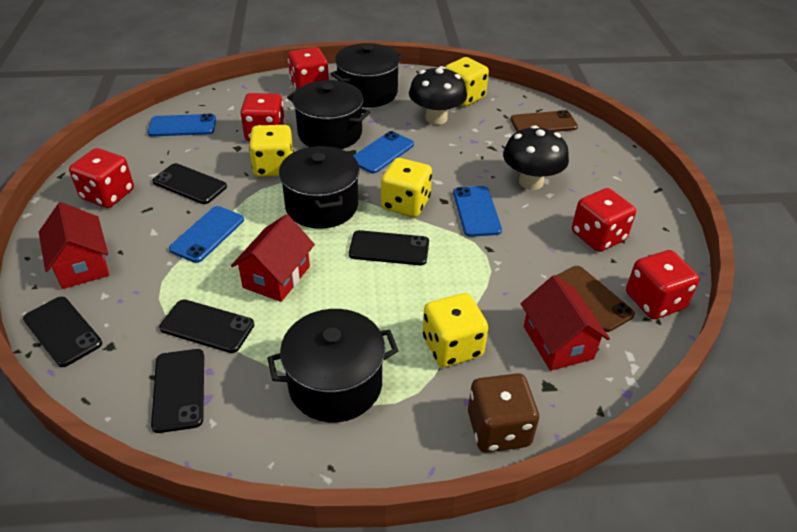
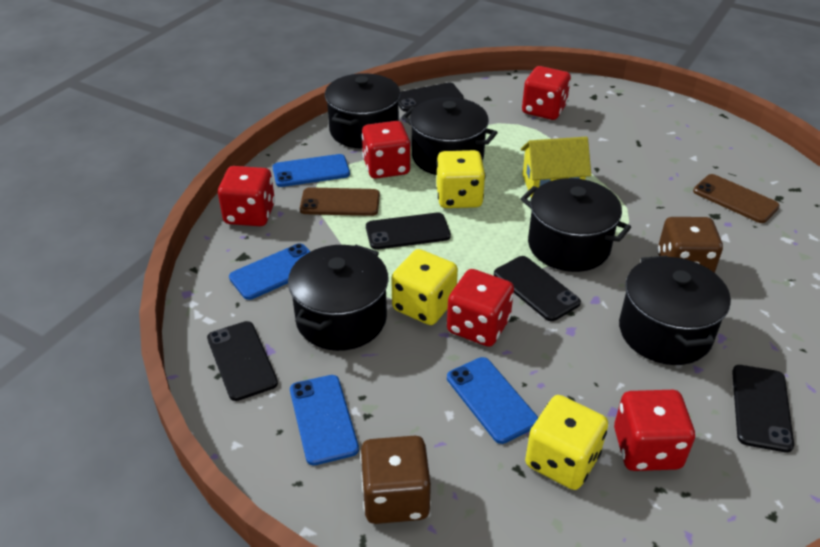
black mushroom: 2 -> 0
black pot: 4 -> 5
brown dice: 1 -> 2
red house: 3 -> 0
yellow dice: 4 -> 3
yellow house: 0 -> 1

